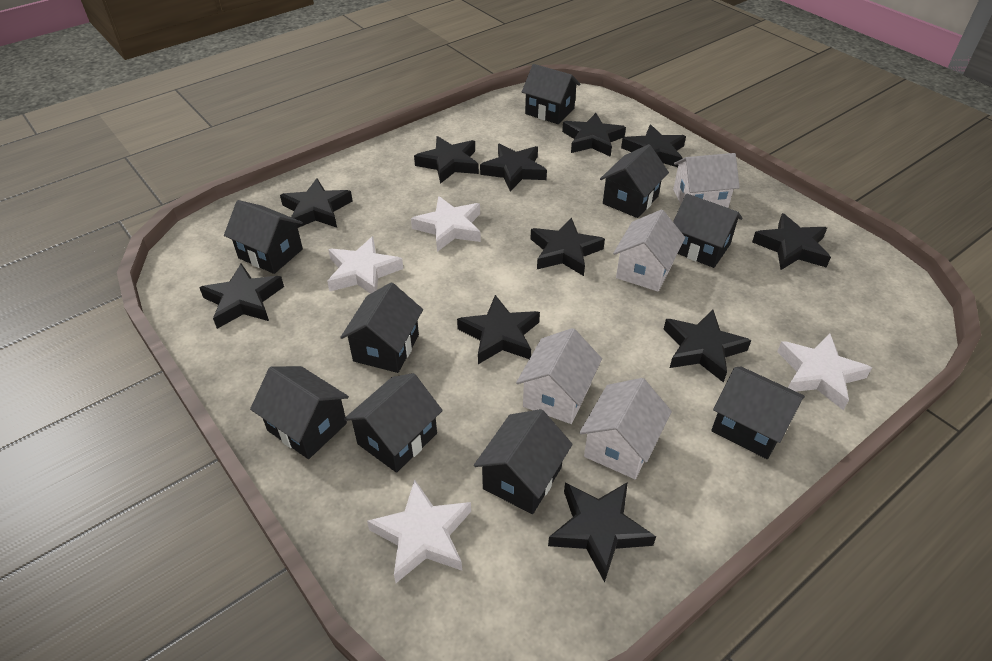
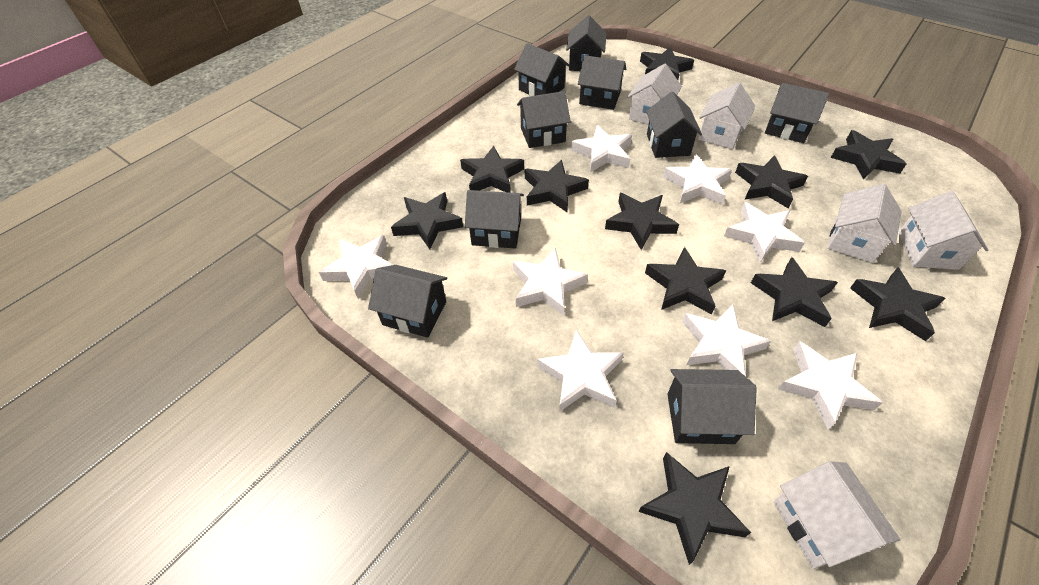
white house: 4 -> 5
white star: 4 -> 8

